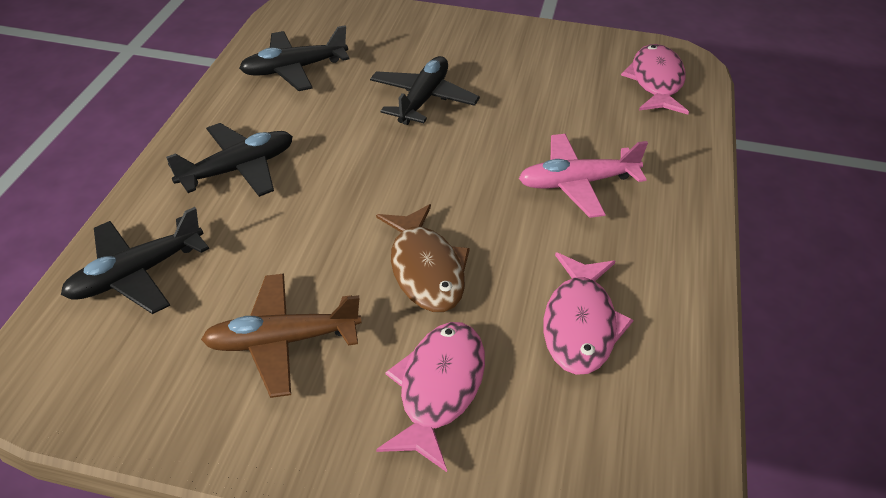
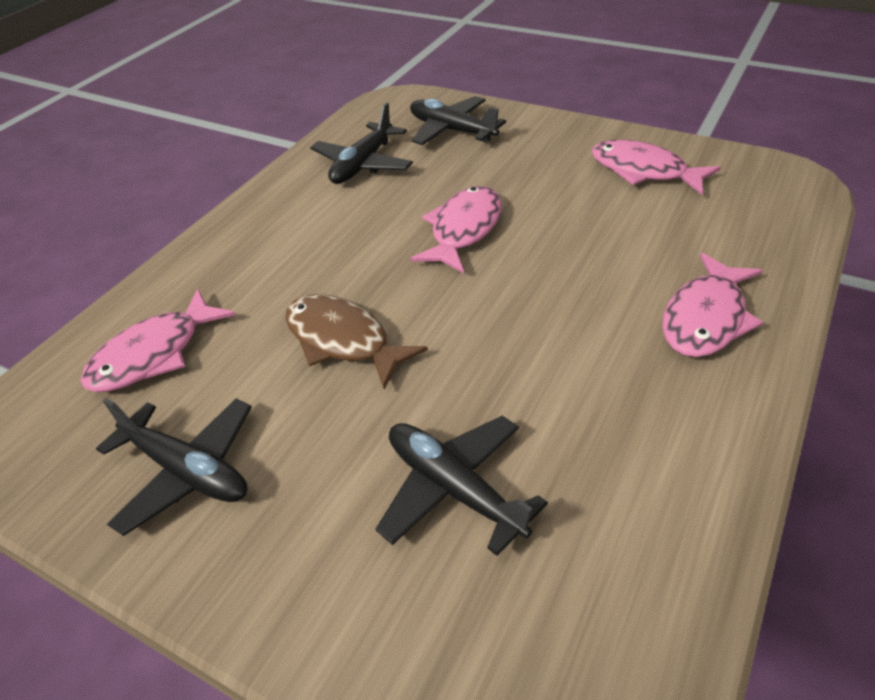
brown plane: 1 -> 0
pink fish: 3 -> 4
pink plane: 1 -> 0

